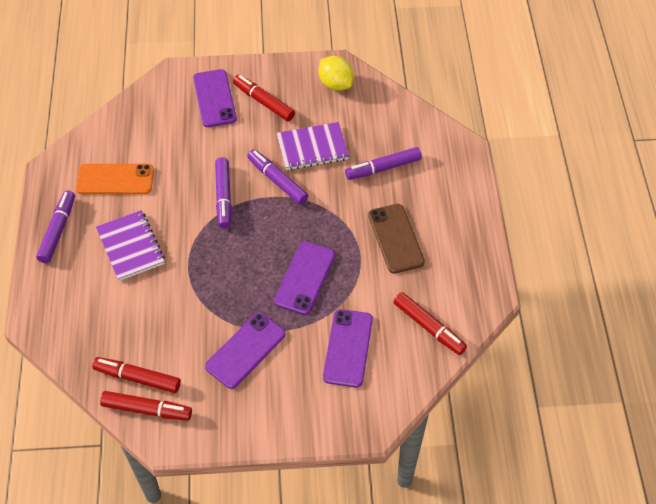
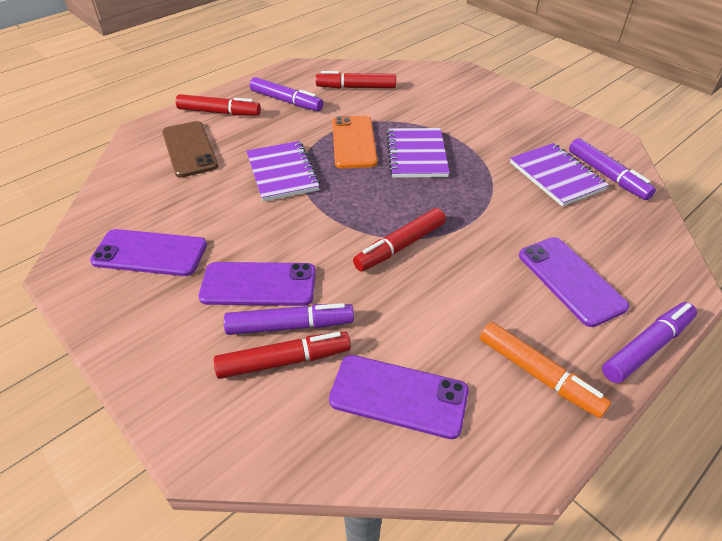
orange marker: 0 -> 1
purple notebook: 2 -> 3
yellow lemon: 1 -> 0

